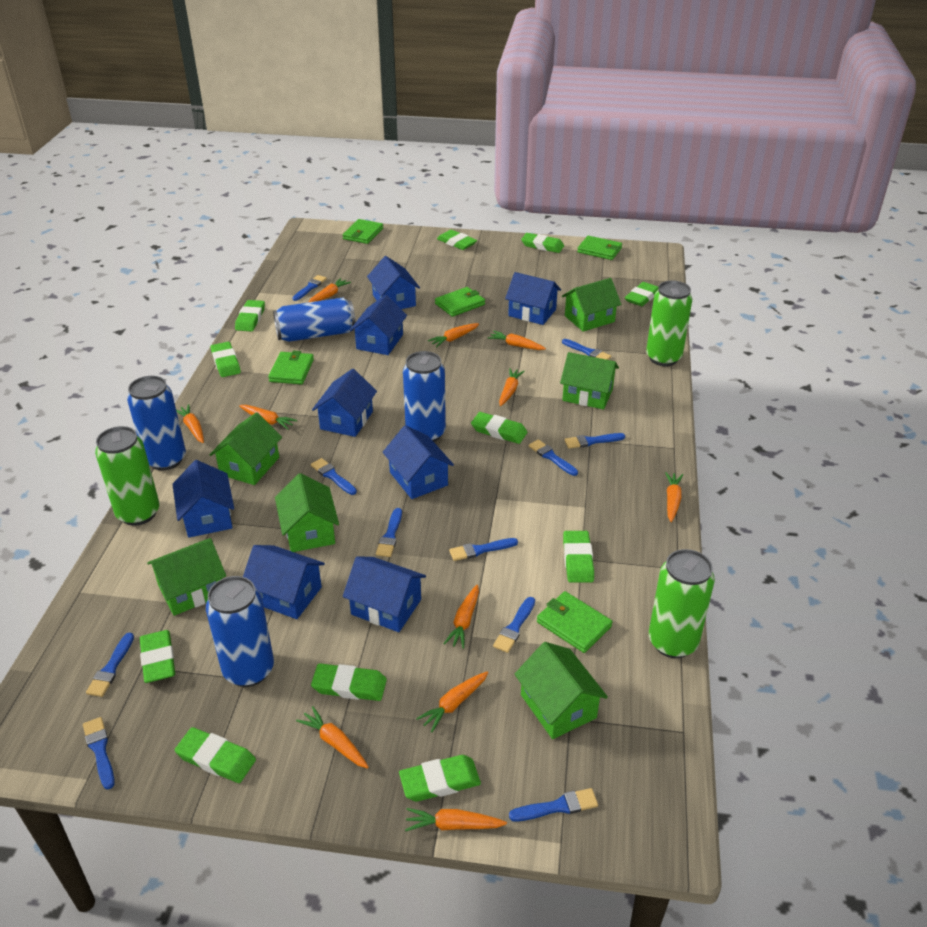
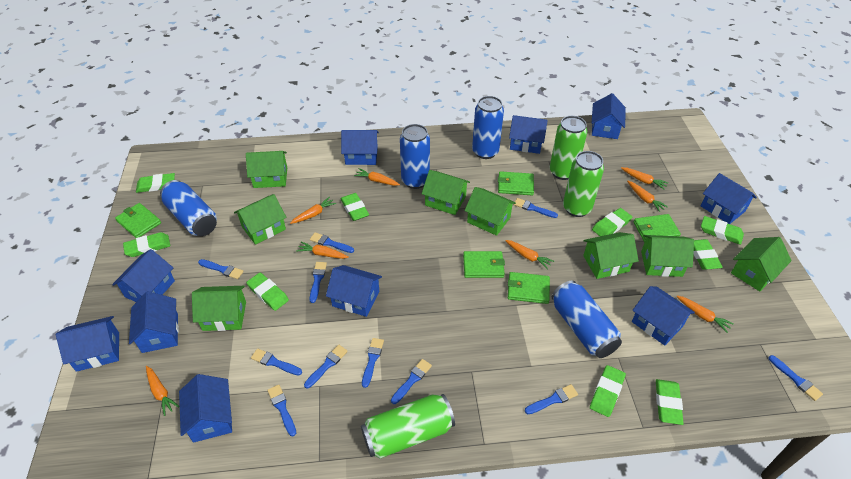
blue house: 8 -> 10
green eraser: 11 -> 9
green house: 6 -> 8
orange carrot: 11 -> 8

